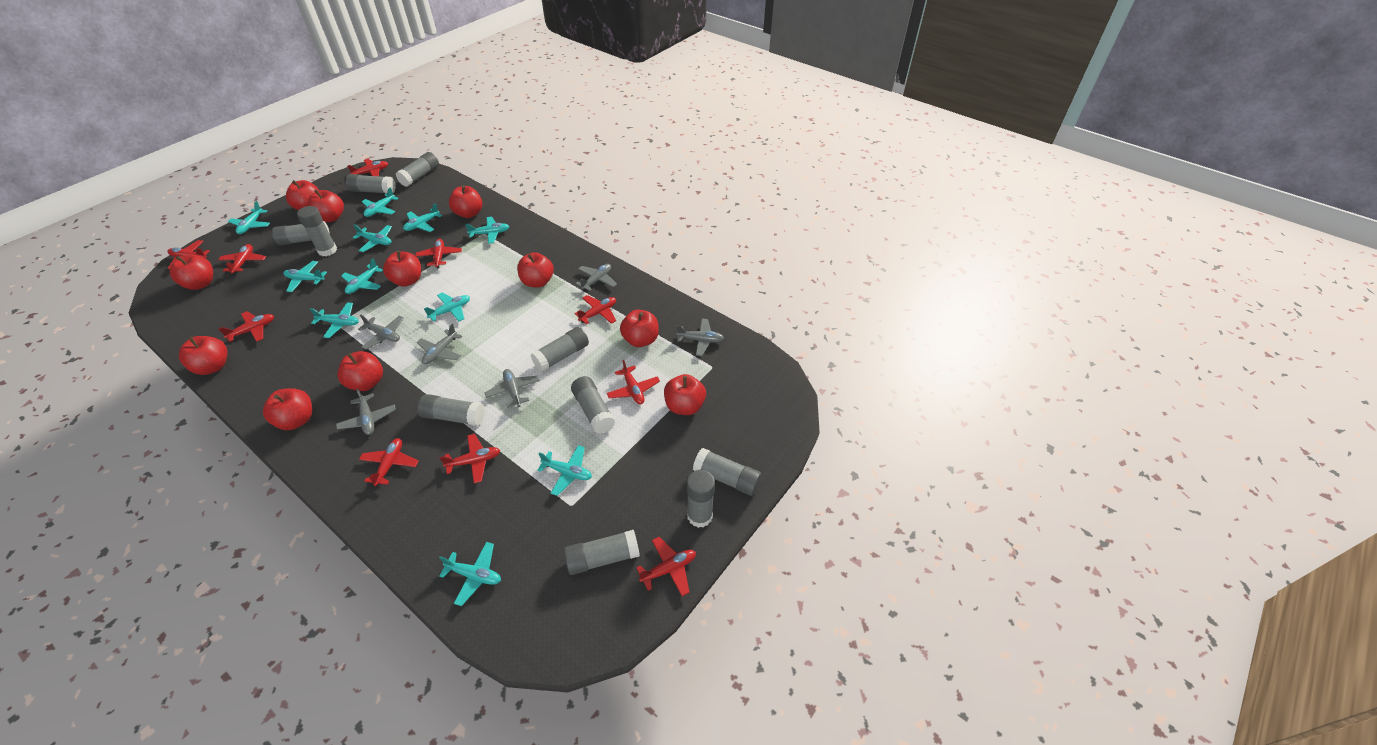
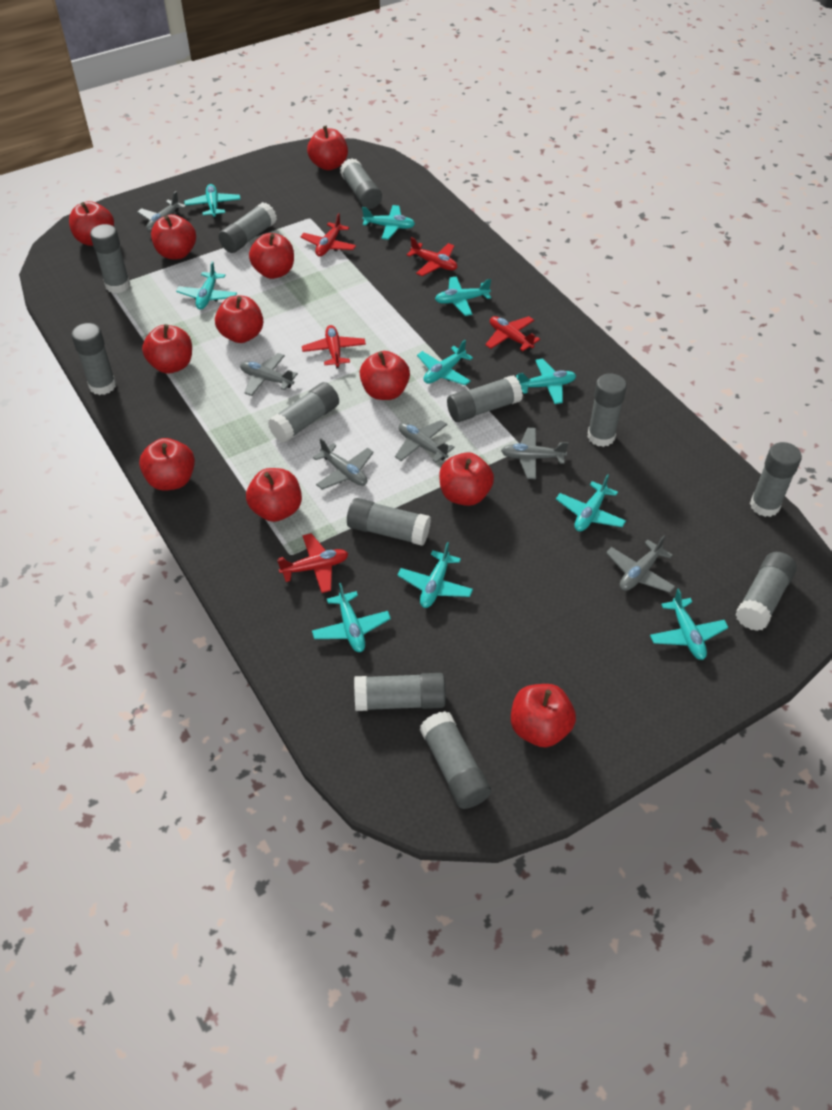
grey glue stick: 10 -> 12
red plane: 10 -> 5
turquoise plane: 11 -> 10

